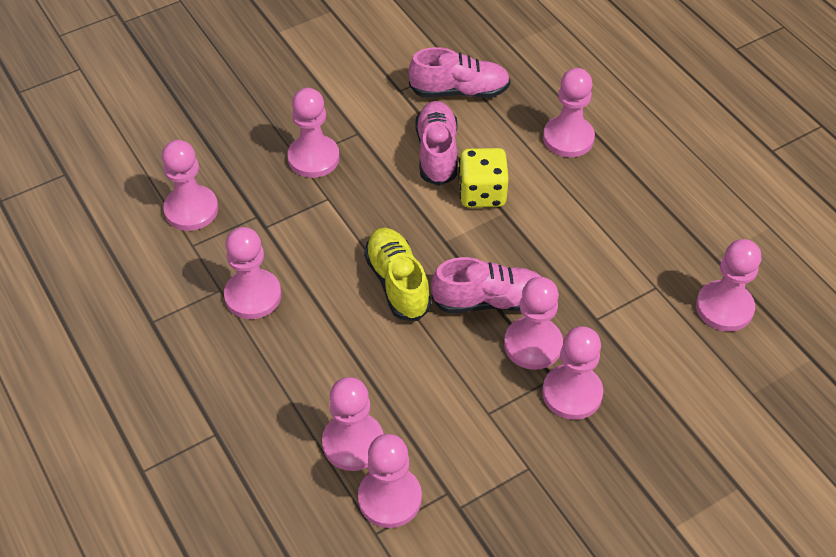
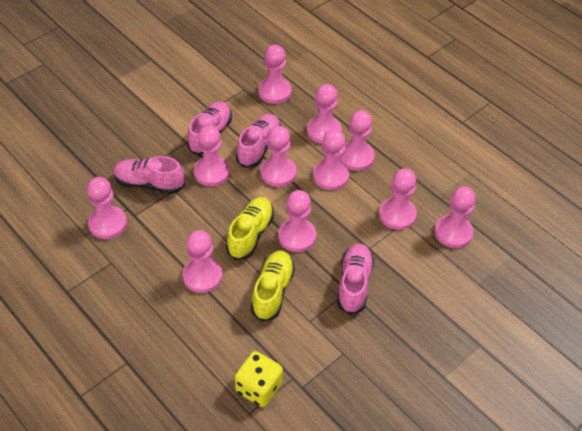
pink pawn: 9 -> 11
pink shoe: 3 -> 4
yellow shoe: 1 -> 2

